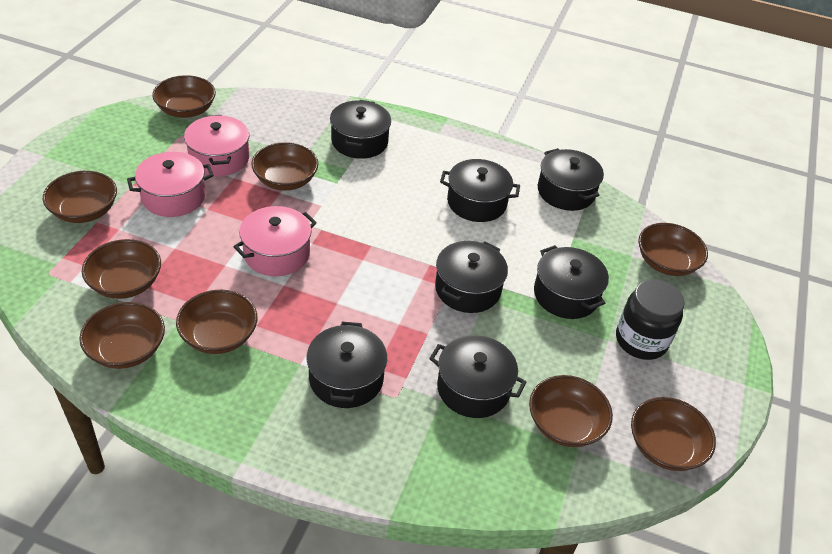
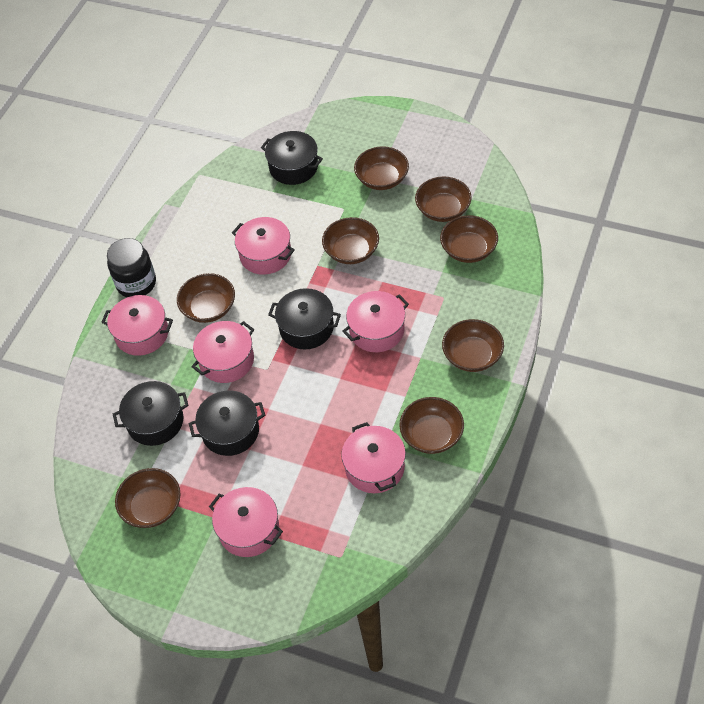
black pot: 7 -> 4
brown bowl: 9 -> 8
pink pot: 3 -> 6

